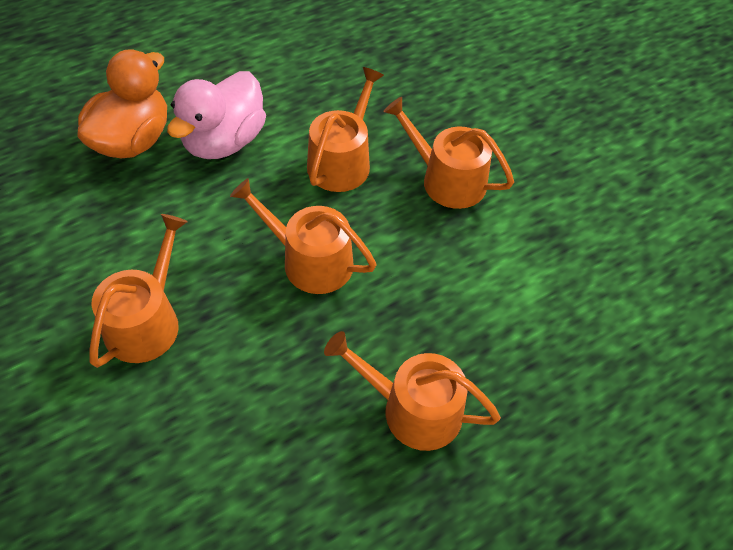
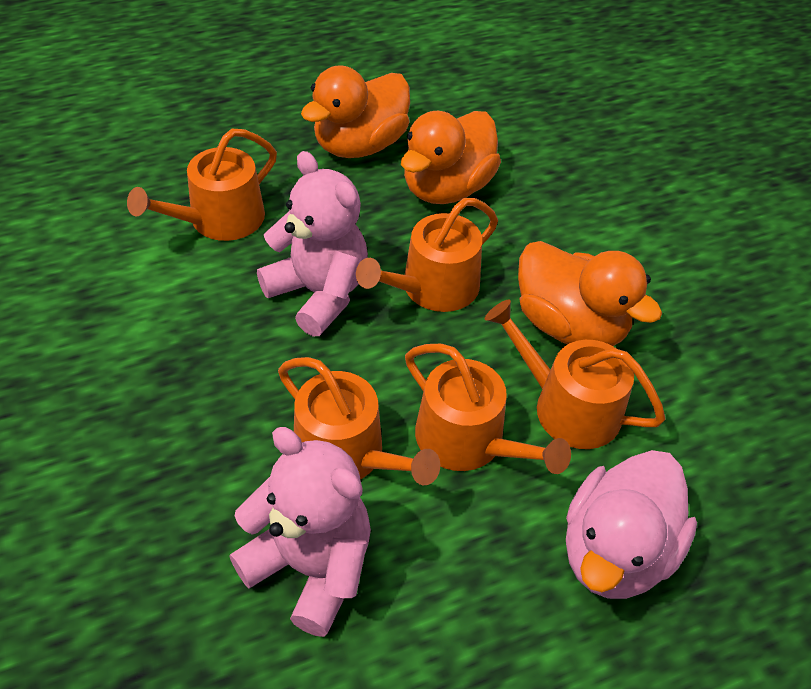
orange duck: 1 -> 3
pink teddy bear: 0 -> 2

